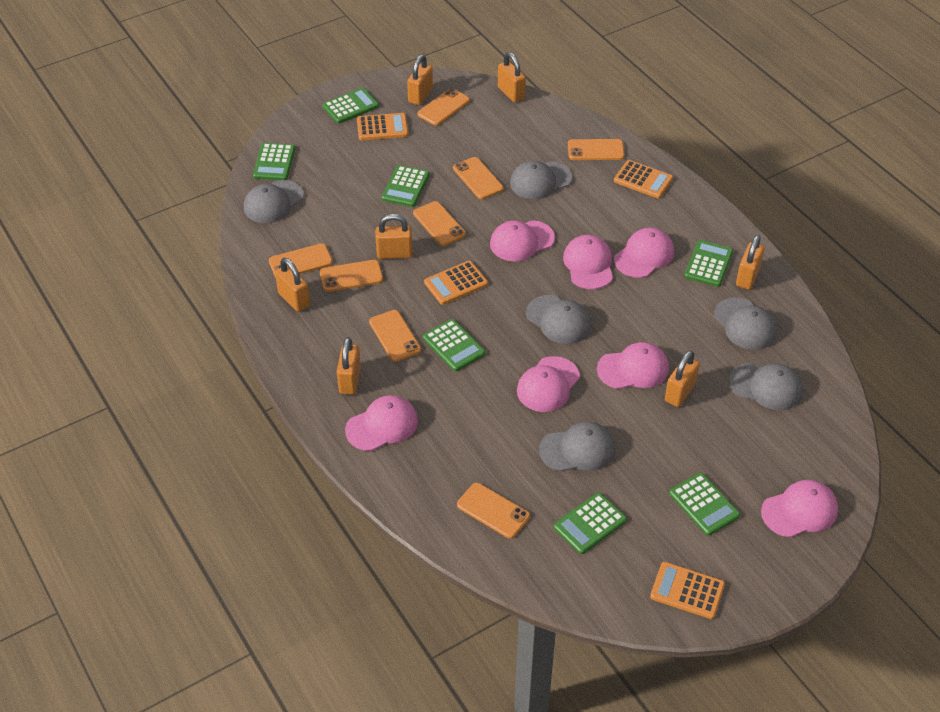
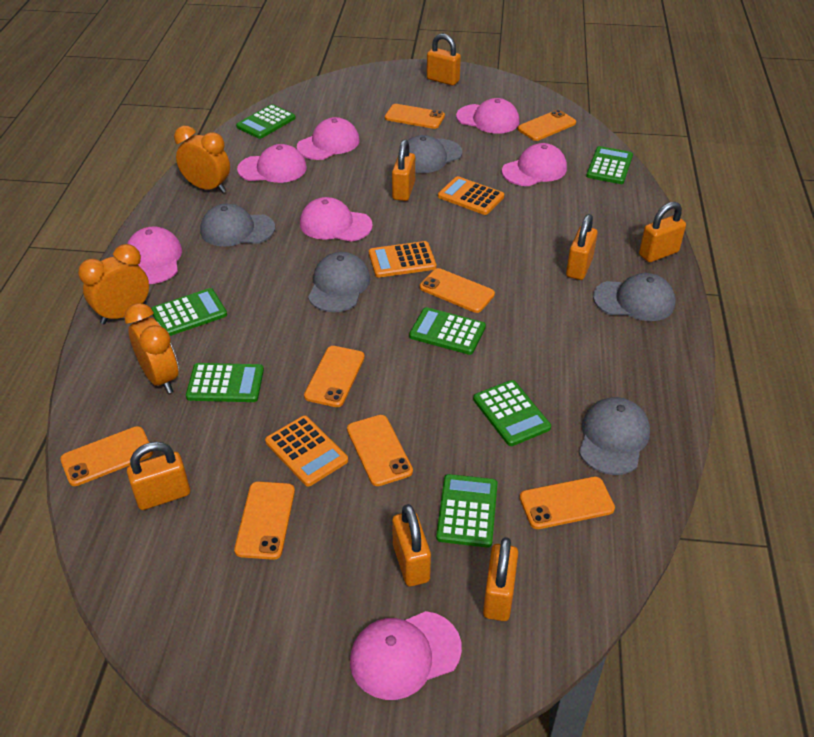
grey cap: 6 -> 5
orange calculator: 4 -> 3
orange clock: 0 -> 3

